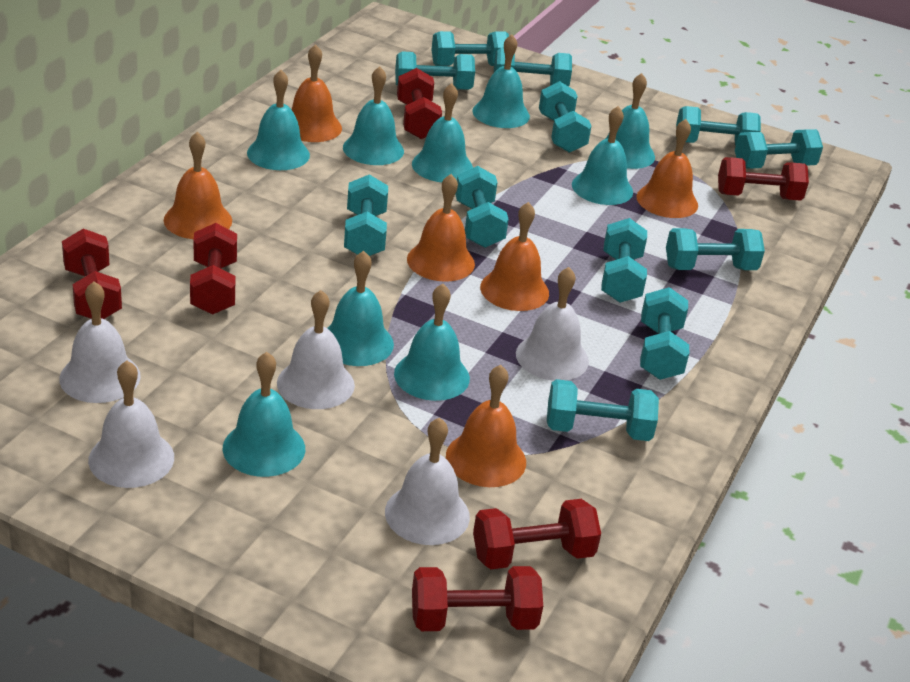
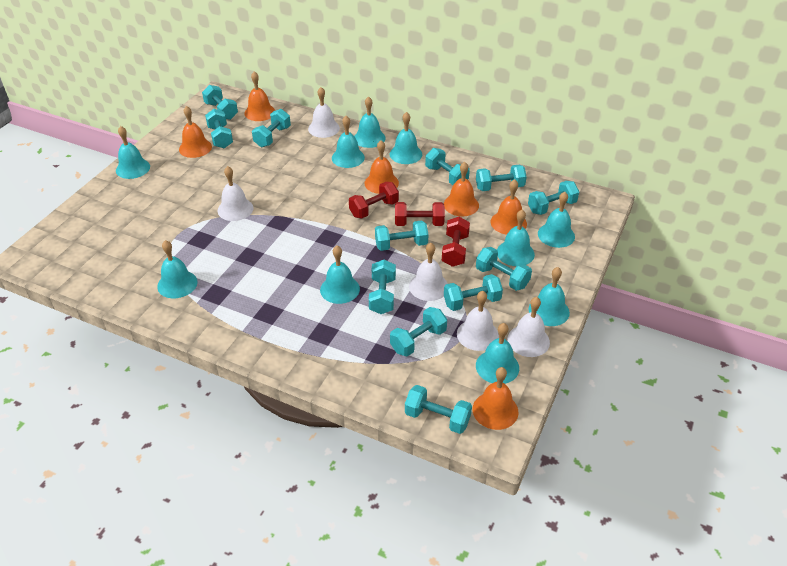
red dumbbell: 6 -> 3
turquoise bell: 9 -> 10

